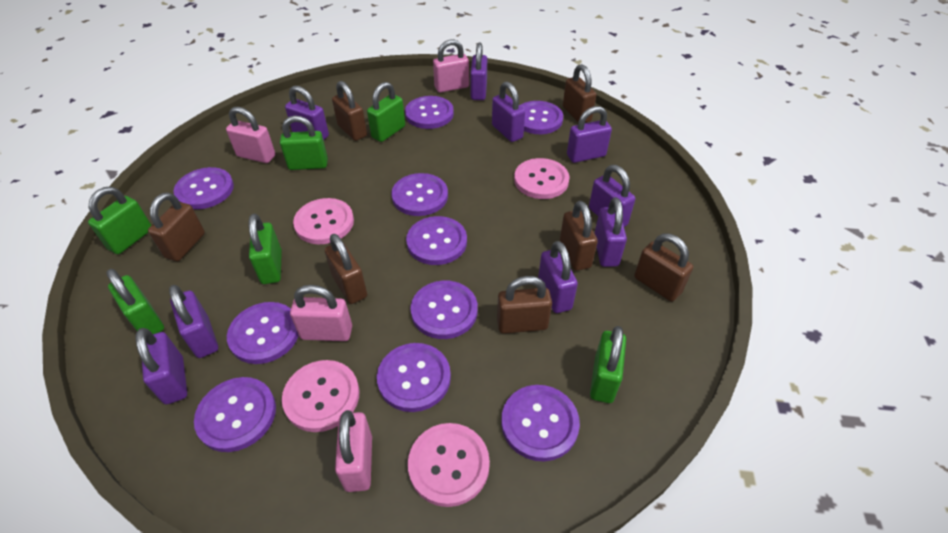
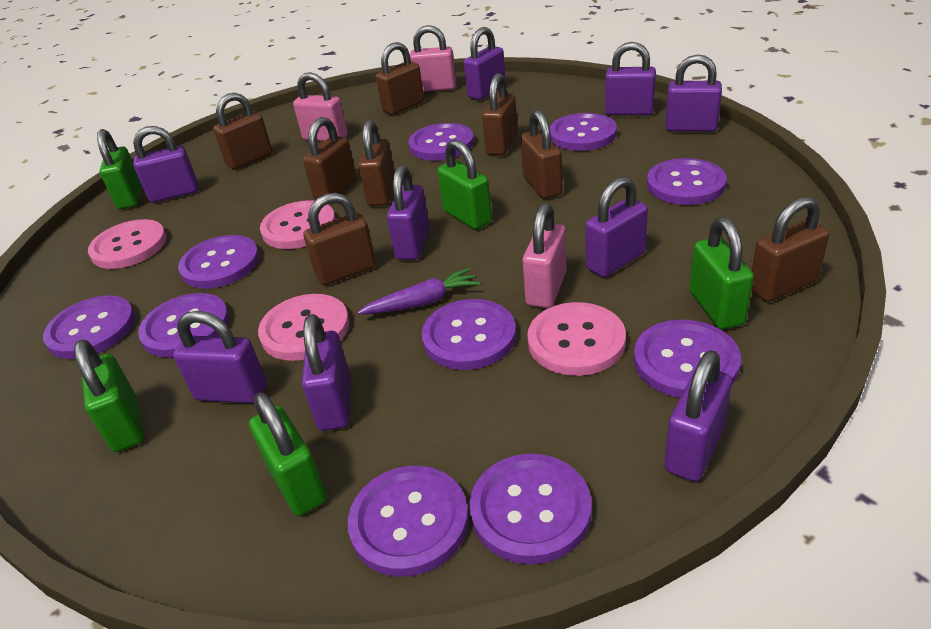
brown padlock: 7 -> 8
green padlock: 6 -> 5
pink padlock: 4 -> 3
purple carrot: 0 -> 1

